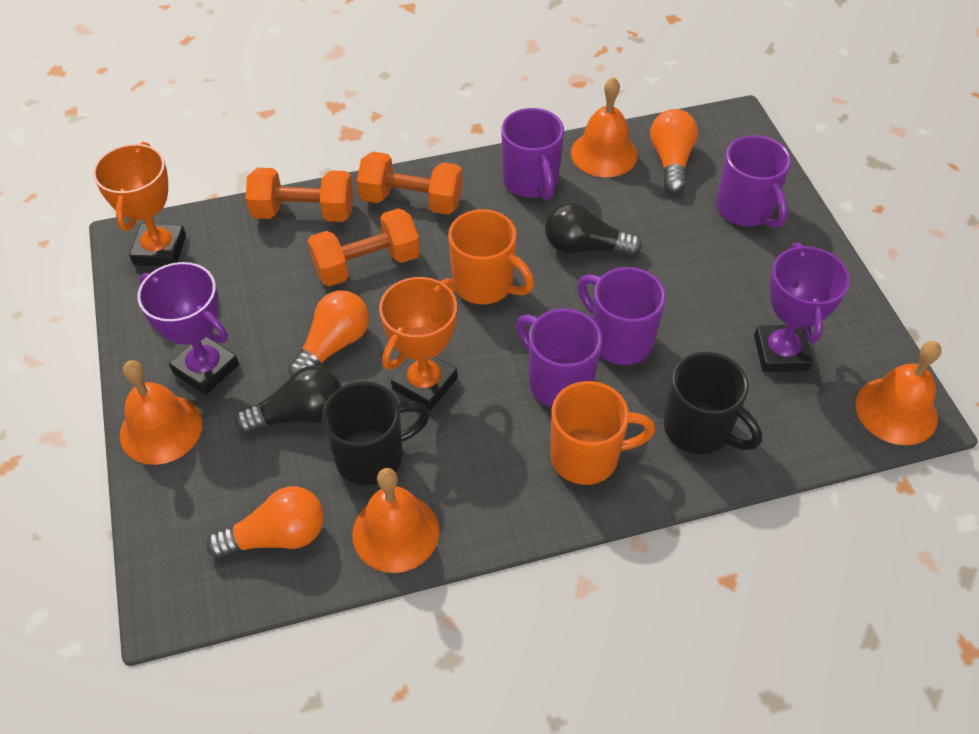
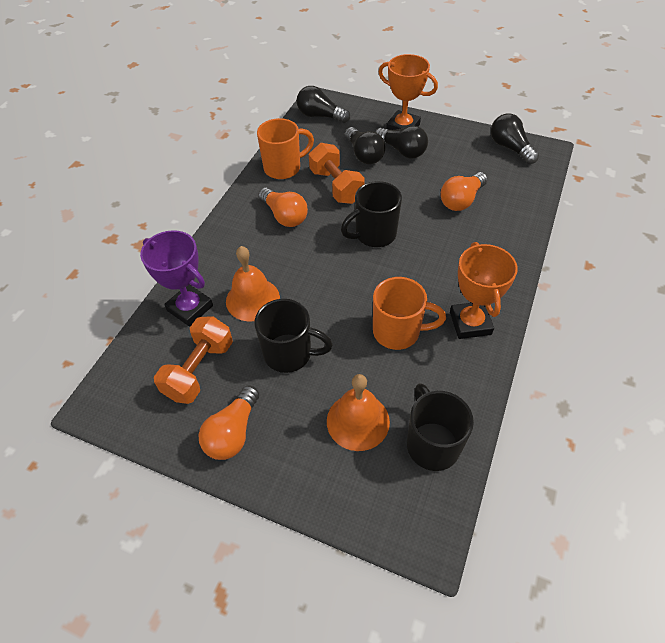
black light bulb: 2 -> 4
black mug: 2 -> 3
orange bell: 4 -> 2
orange dumbbell: 3 -> 2
purple mug: 4 -> 0
purple trophy: 2 -> 1

